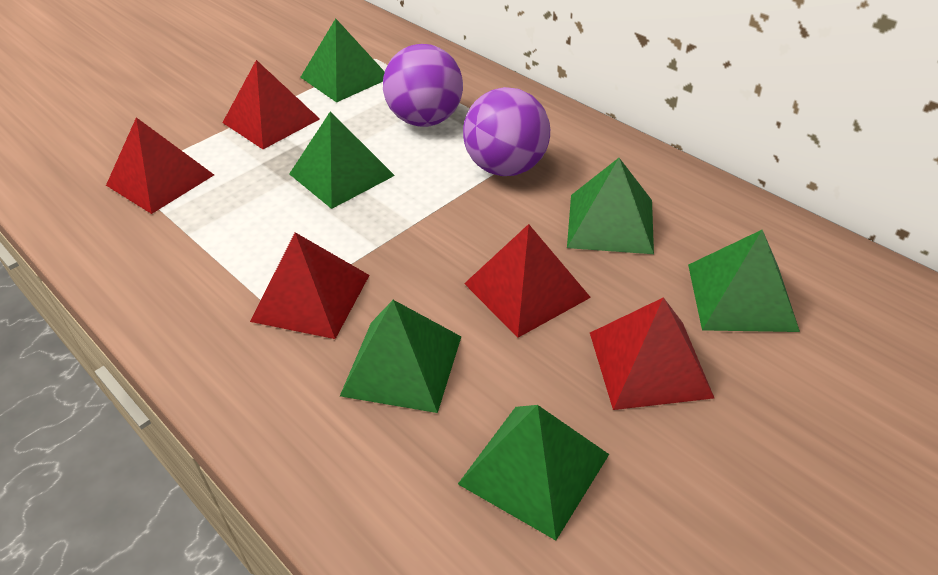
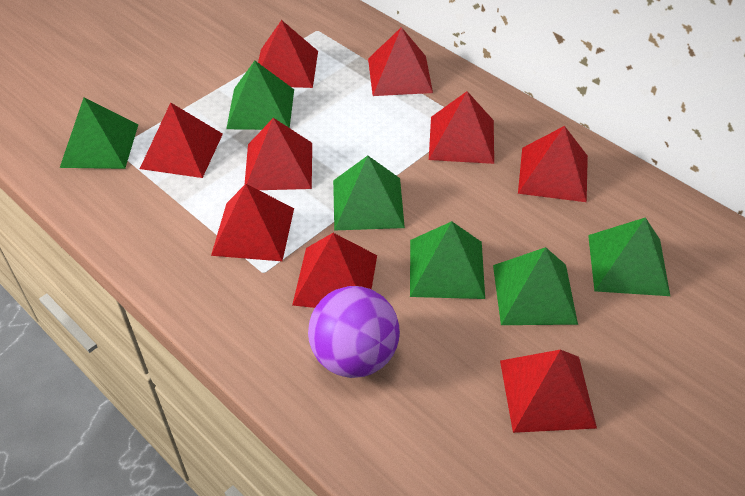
purple ball: 2 -> 1
red pyramid: 5 -> 9

